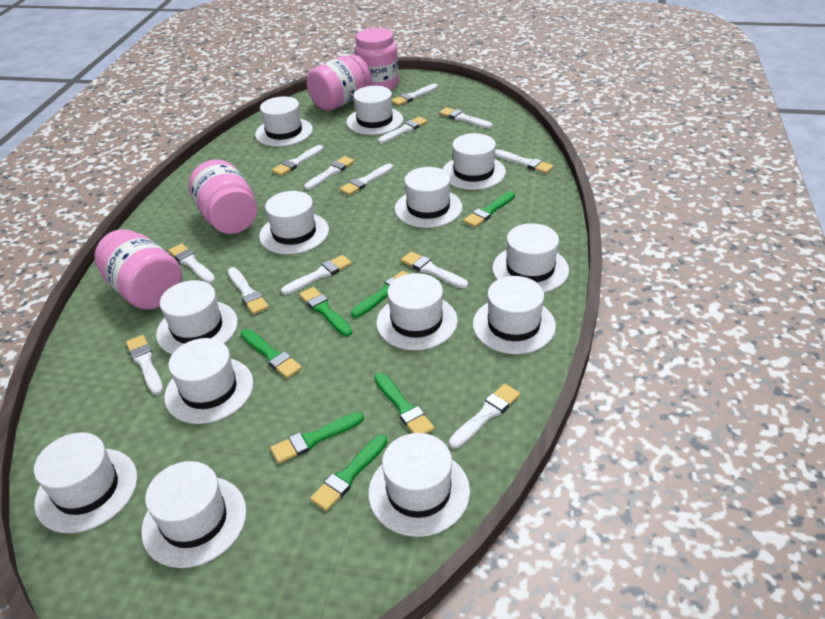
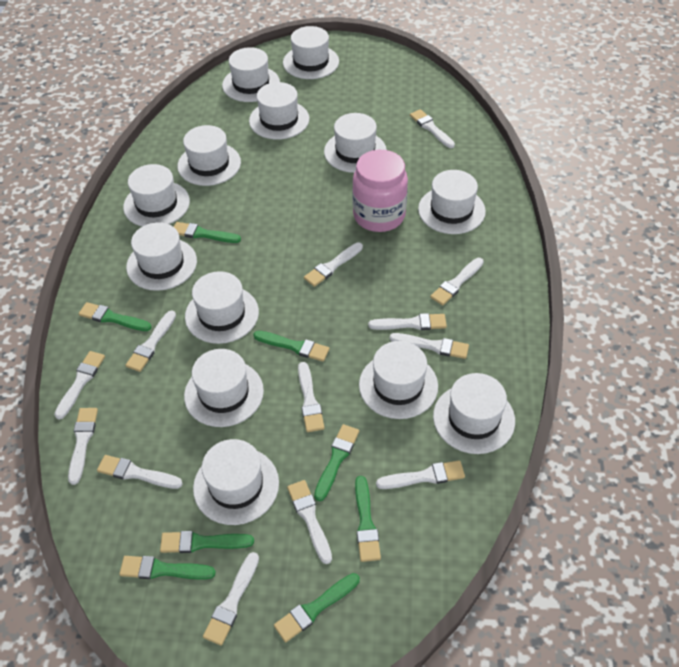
green brush: 7 -> 8
pink jar: 4 -> 1

